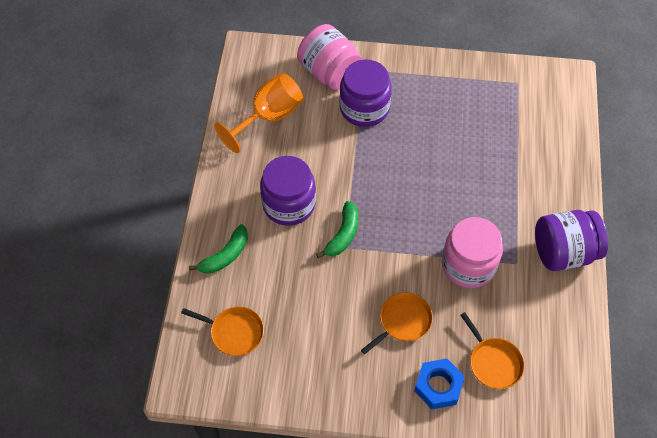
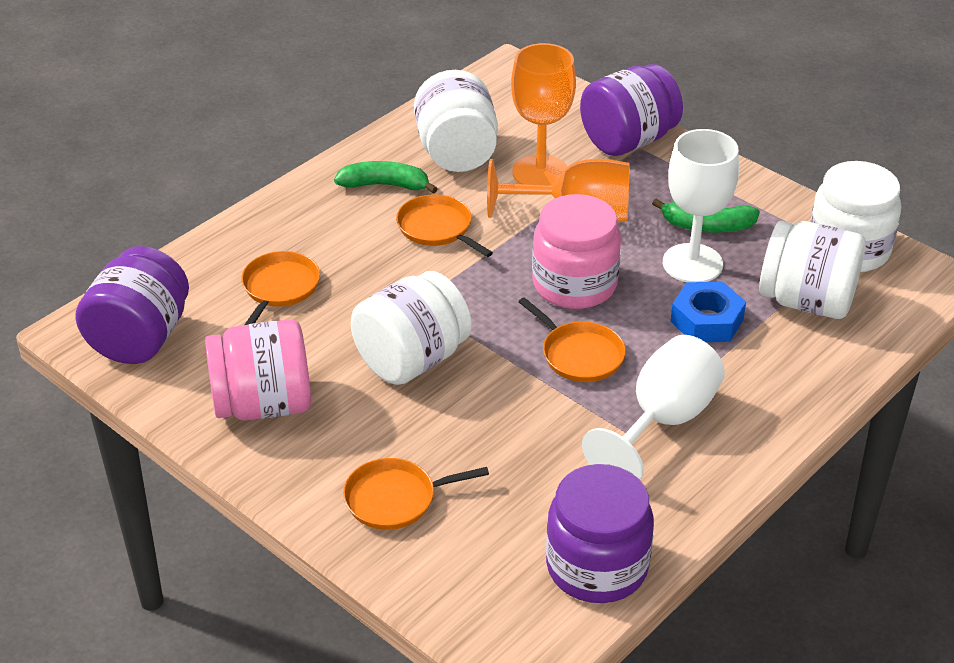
orange goblet: 1 -> 2
orange pan: 3 -> 4
white goblet: 0 -> 2
white jar: 0 -> 4

